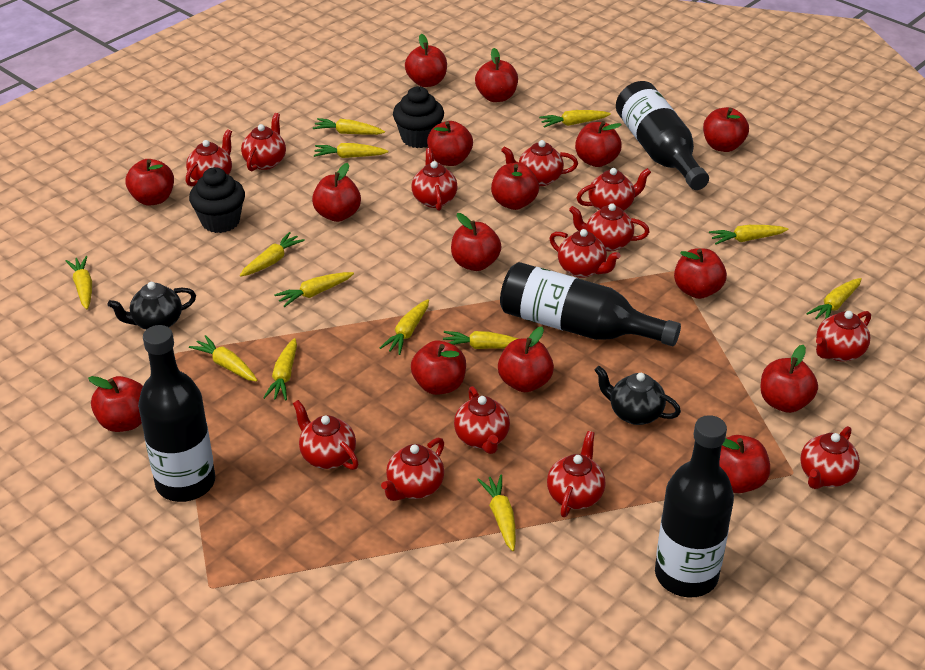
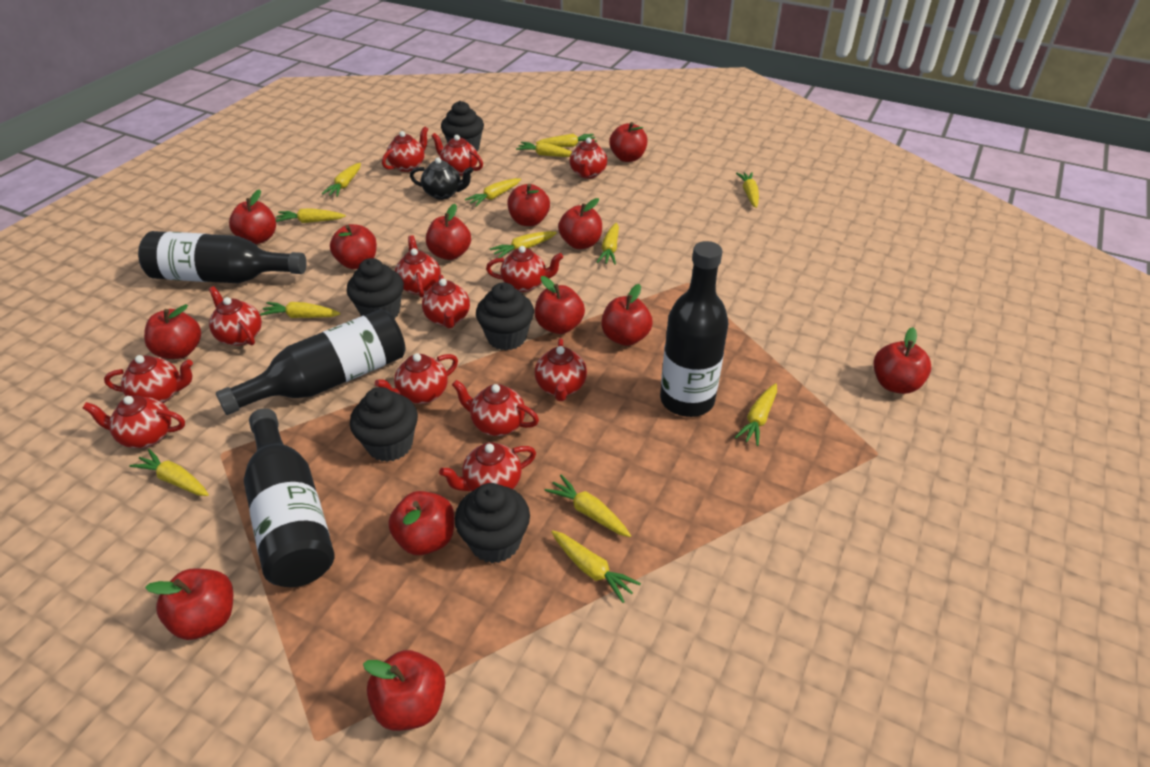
black cupcake: 2 -> 5
black teapot: 2 -> 1
red apple: 15 -> 13

